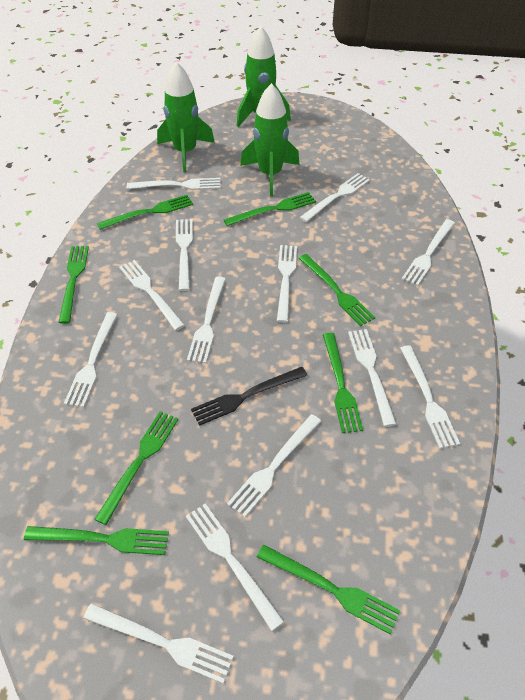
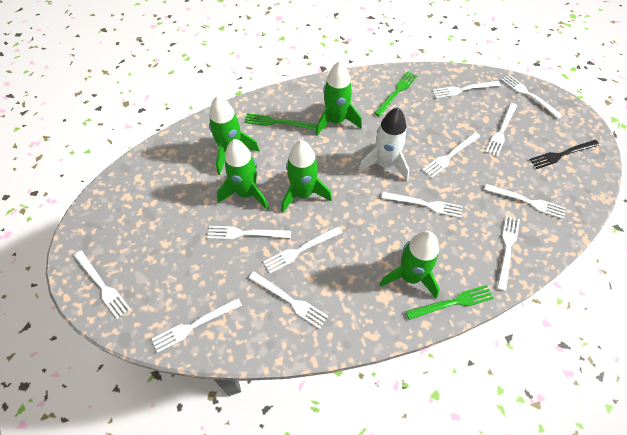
green fork: 8 -> 3
green rocket: 3 -> 5
white fork: 13 -> 12
white rocket: 0 -> 1

